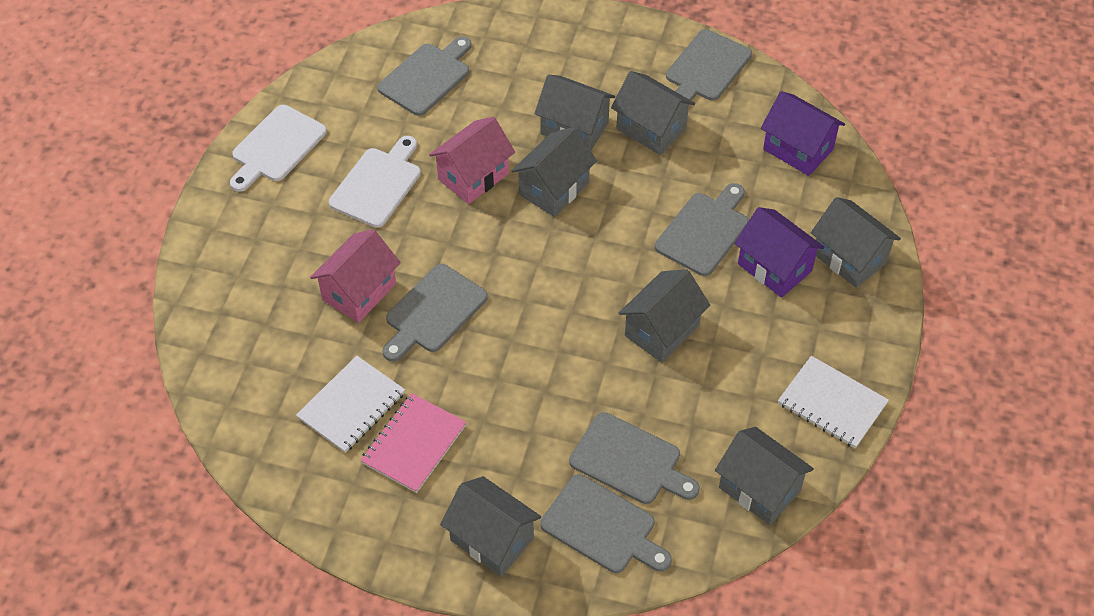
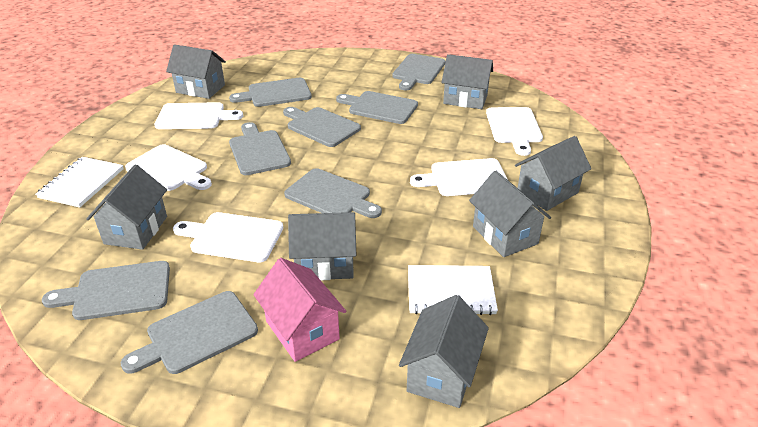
grey cutting board: 6 -> 8
pink house: 2 -> 1
pink notebook: 1 -> 0
purple house: 2 -> 0
white cutting board: 2 -> 5

